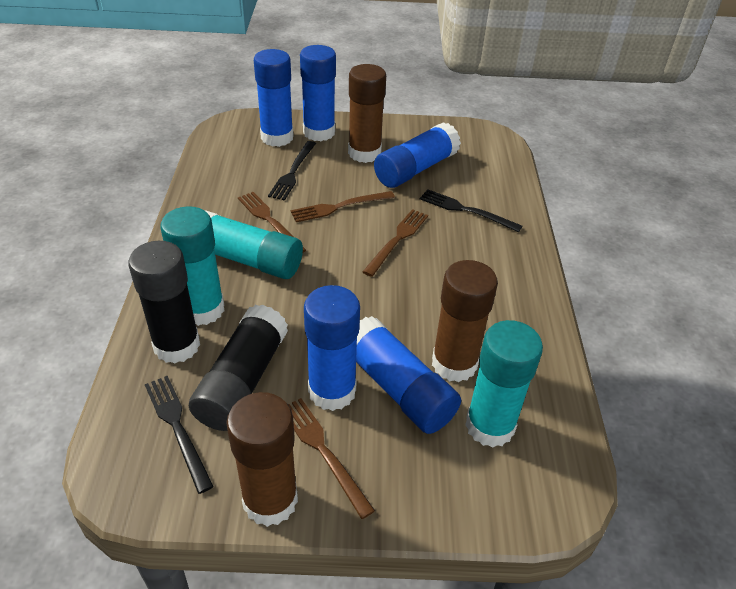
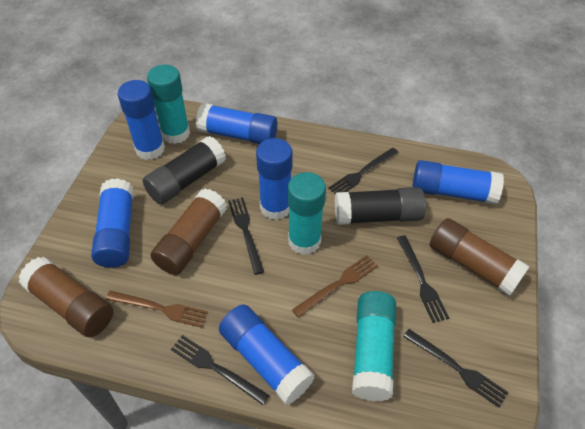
black fork: 3 -> 5
blue glue stick: 5 -> 6
brown fork: 4 -> 2

